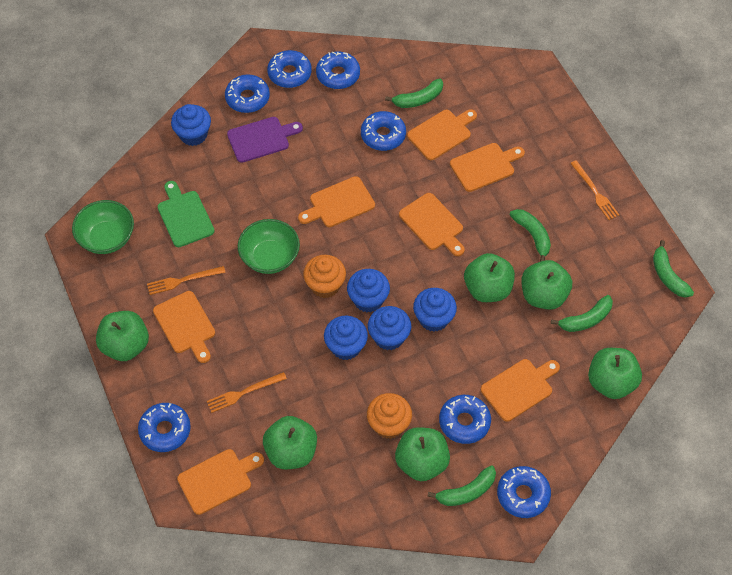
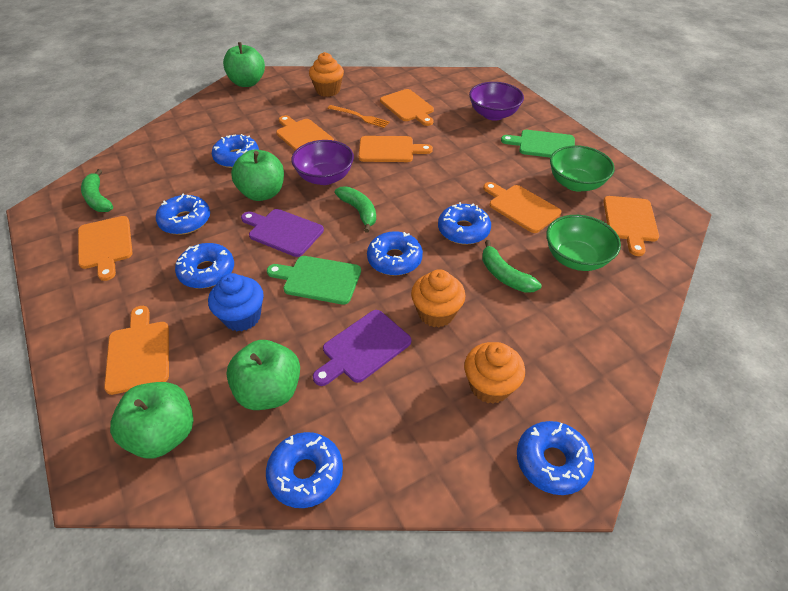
blue cupcake: 5 -> 1
green apple: 6 -> 4
green banana: 5 -> 3
green cutting board: 1 -> 2
orange cupcake: 2 -> 3
orange fork: 3 -> 1
purple bowl: 0 -> 2
purple cutting board: 1 -> 2

